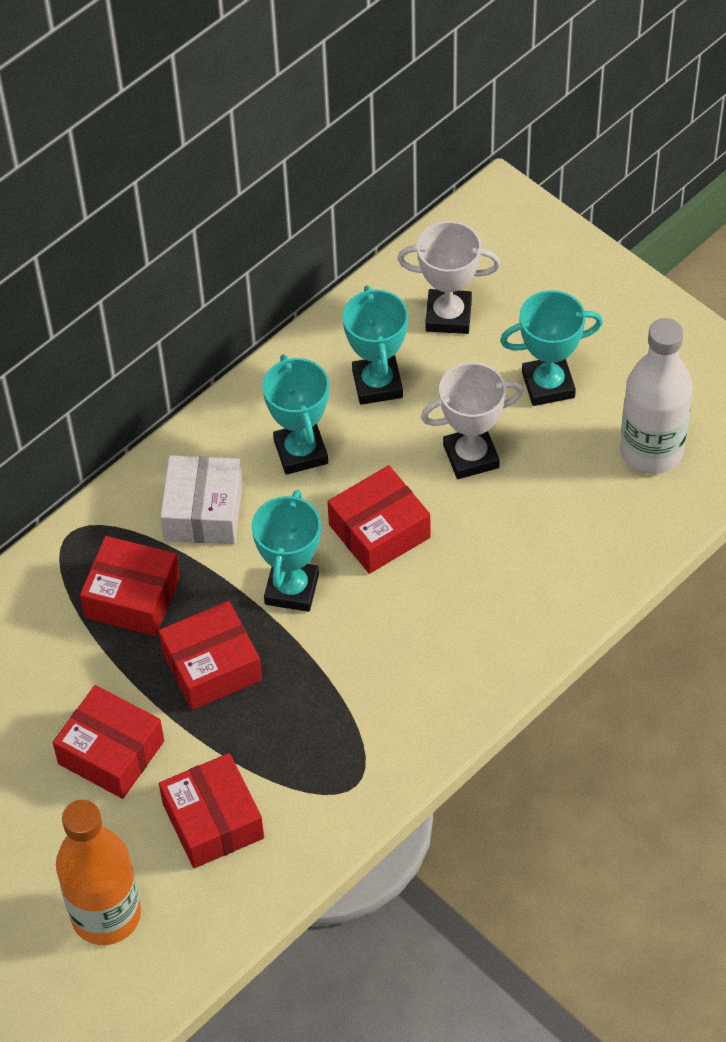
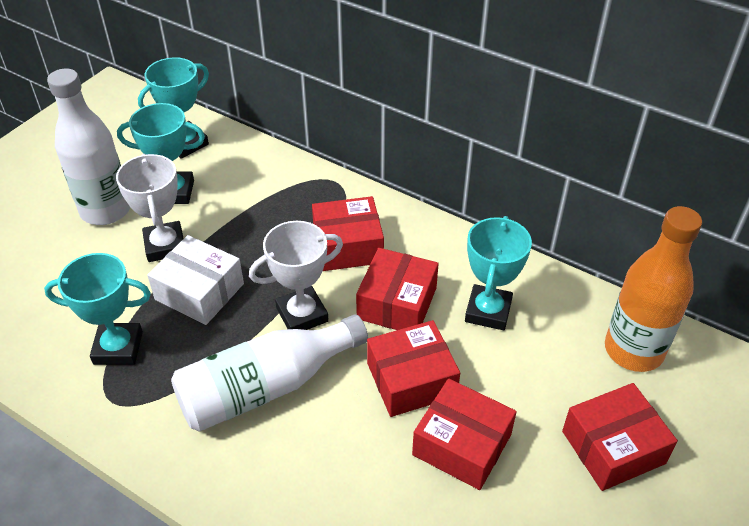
white bottle: 1 -> 2

